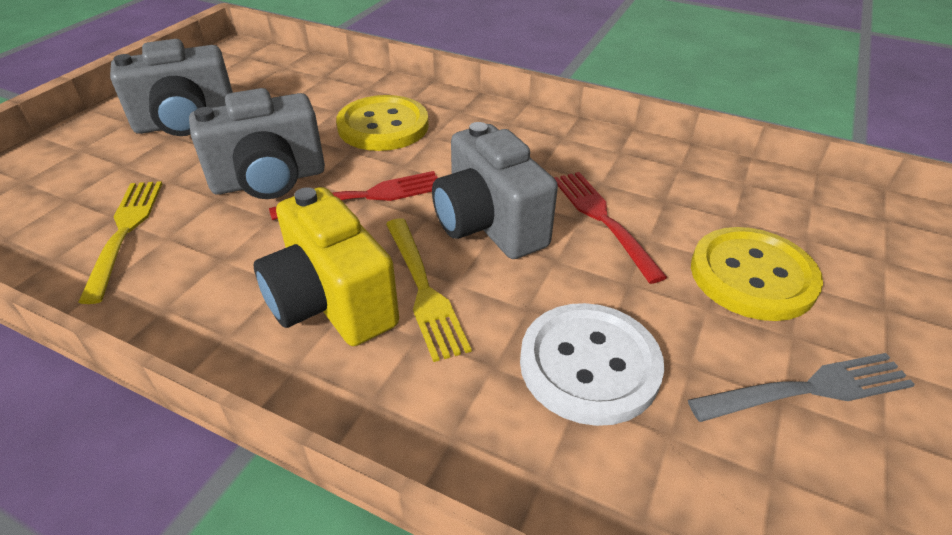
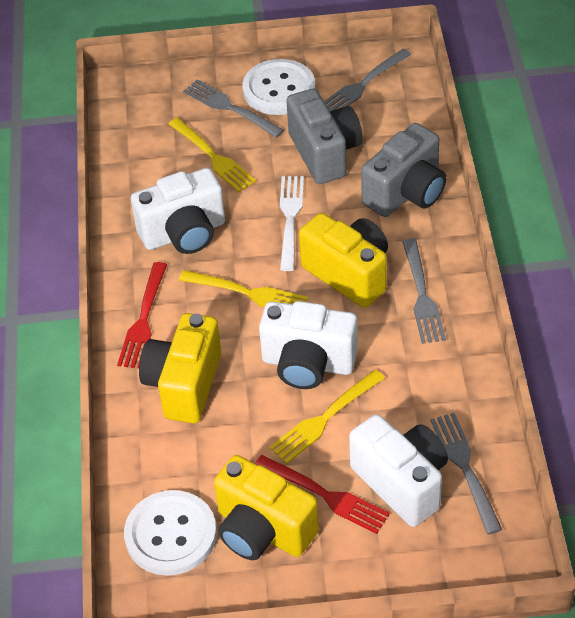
grey camera: 3 -> 2
grey fork: 1 -> 4
white button: 1 -> 2
white camera: 0 -> 3
white fork: 0 -> 1
yellow button: 2 -> 0
yellow camera: 1 -> 3
yellow fork: 2 -> 3

